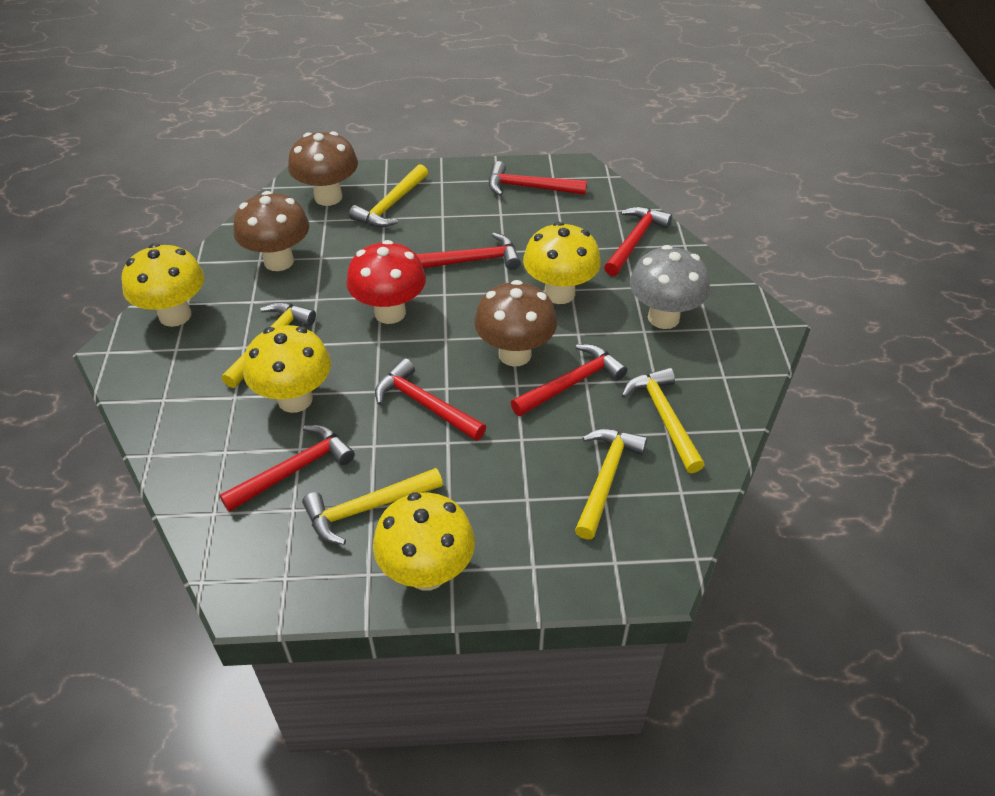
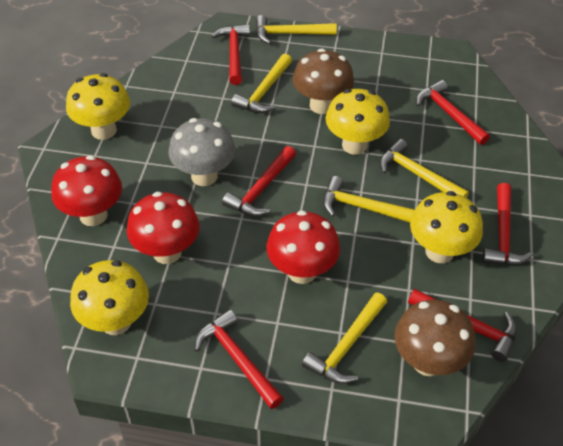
brown mushroom: 3 -> 2
red mushroom: 1 -> 3

